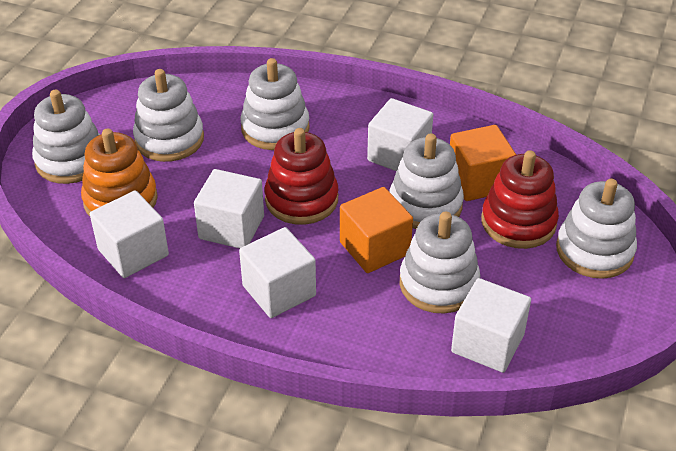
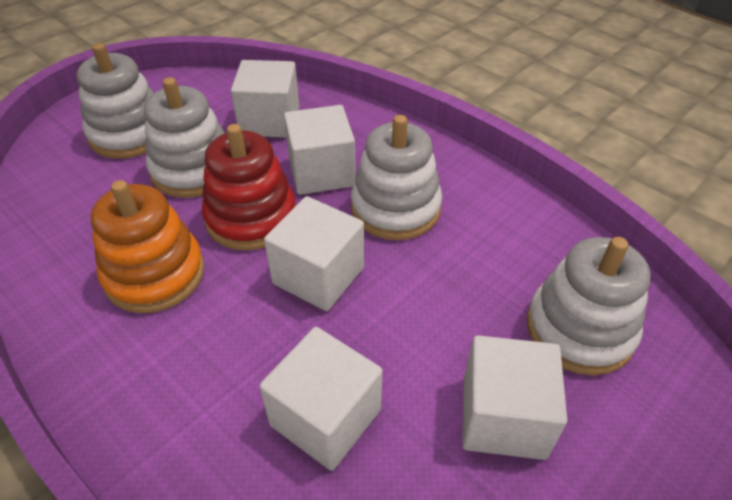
orange cube: 2 -> 0
red stacking toy: 2 -> 1
white stacking toy: 6 -> 4

